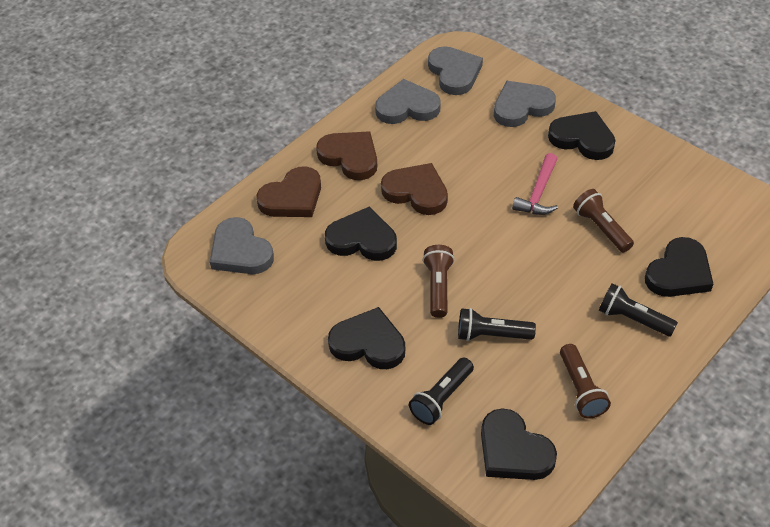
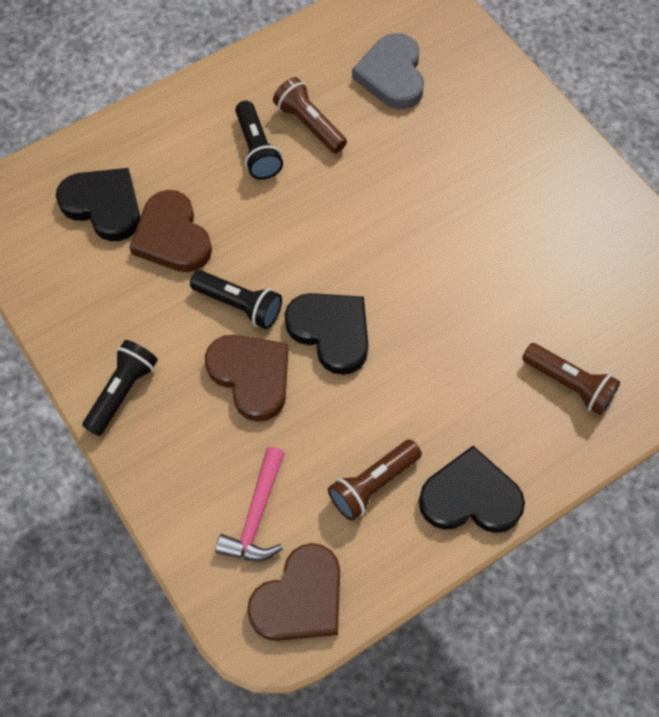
black heart: 5 -> 3
grey heart: 4 -> 1

